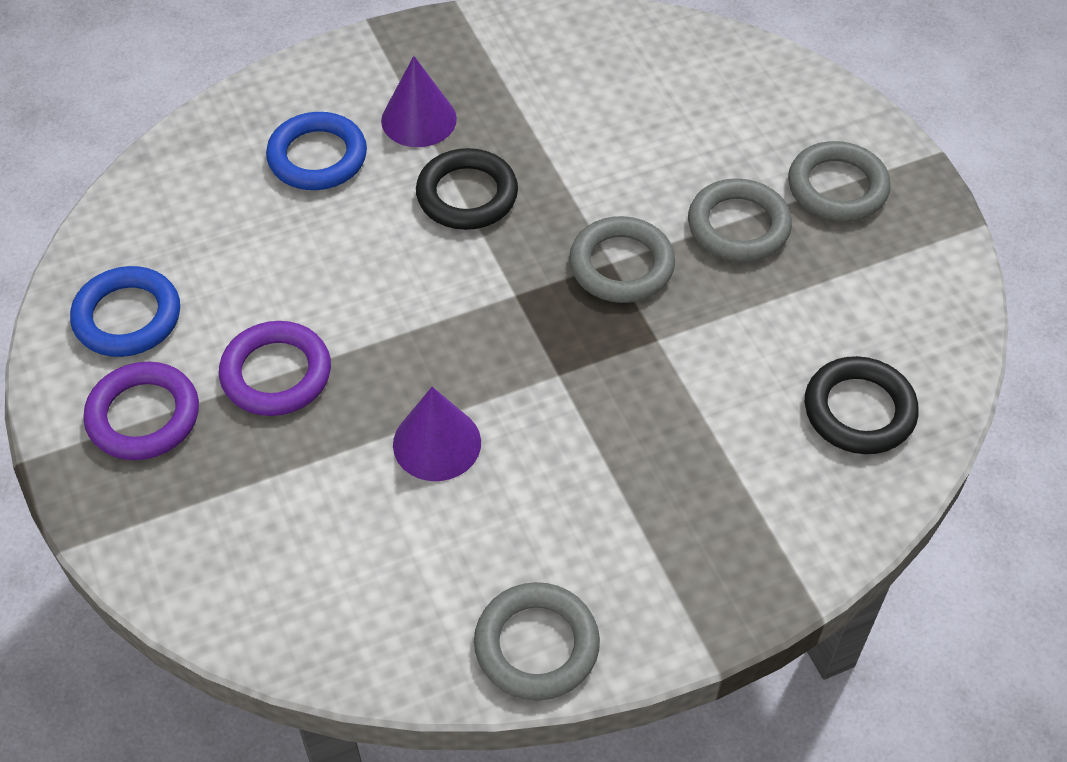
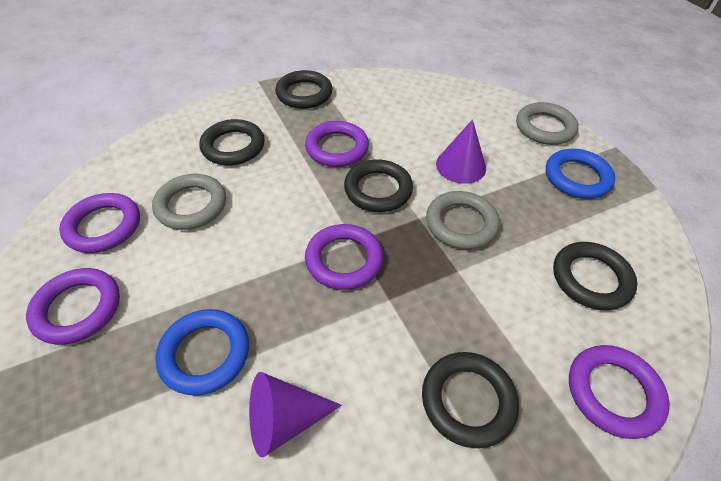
black ring: 2 -> 5
grey ring: 4 -> 3
purple ring: 2 -> 5

